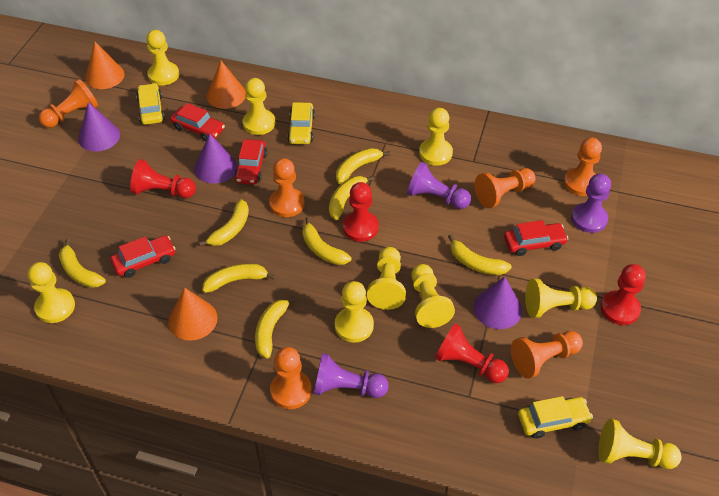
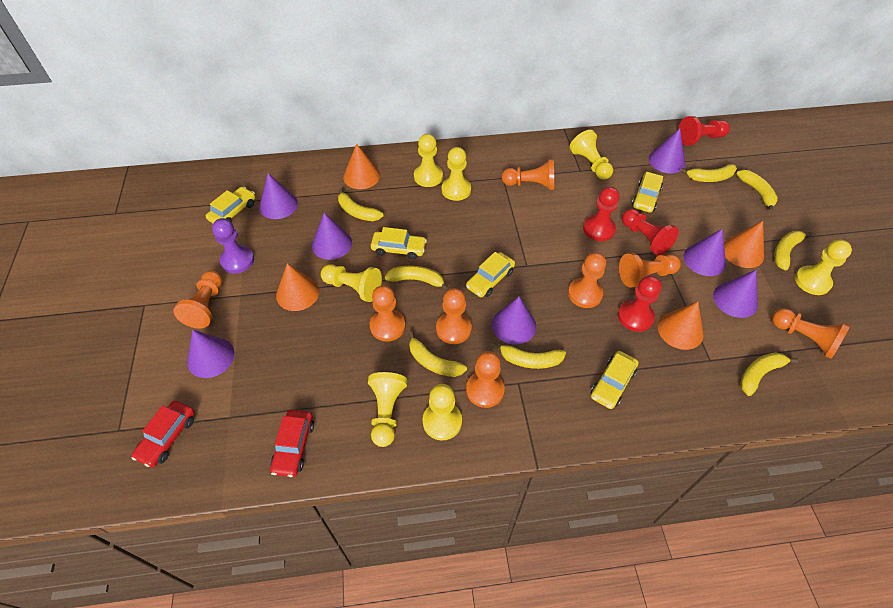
orange cone: 3 -> 4
orange pawn: 6 -> 8
purple cone: 3 -> 7
purple pawn: 3 -> 1
red car: 4 -> 2
yellow car: 3 -> 5
yellow pawn: 9 -> 7

